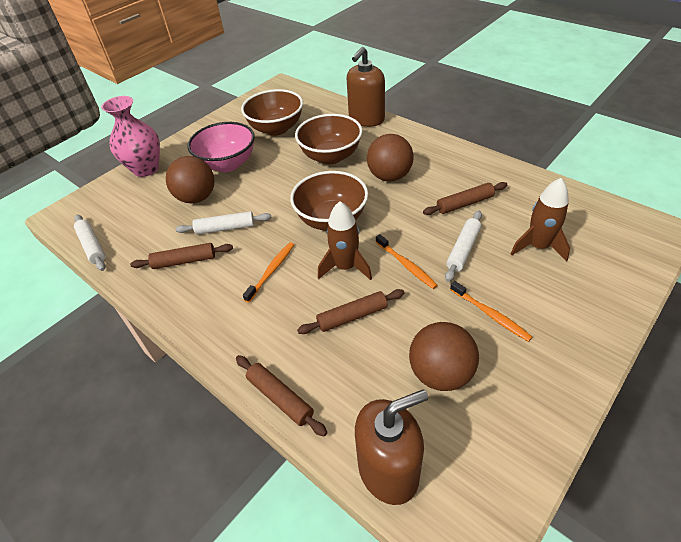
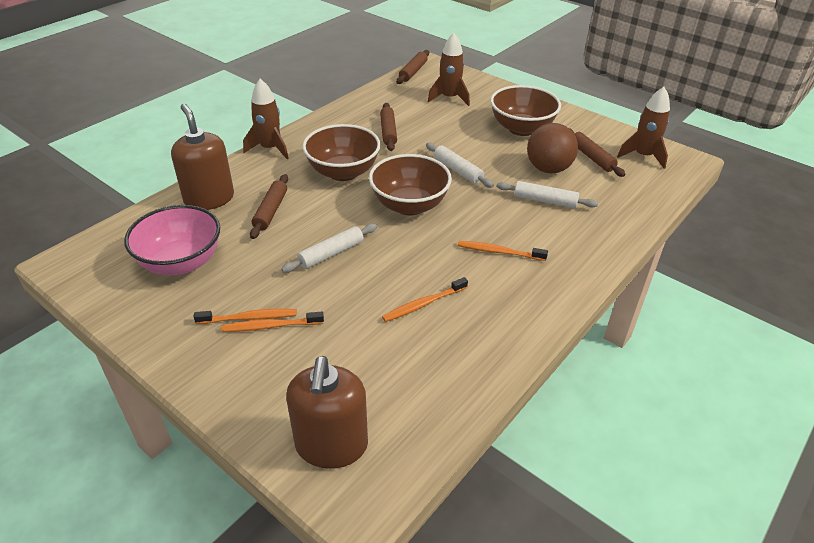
brown ball: 3 -> 1
brown rocket: 2 -> 3
orange toothbrush: 3 -> 4
pink vase: 1 -> 0

